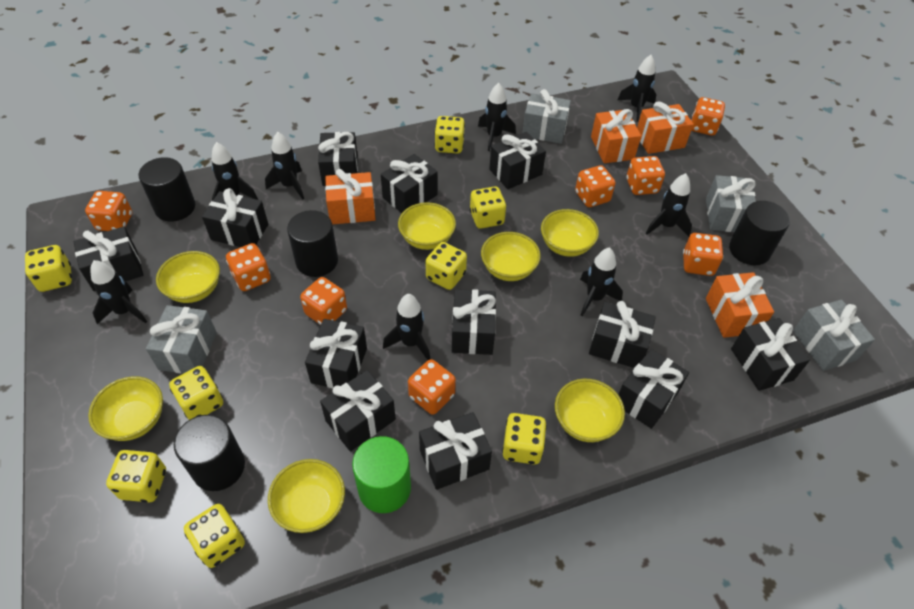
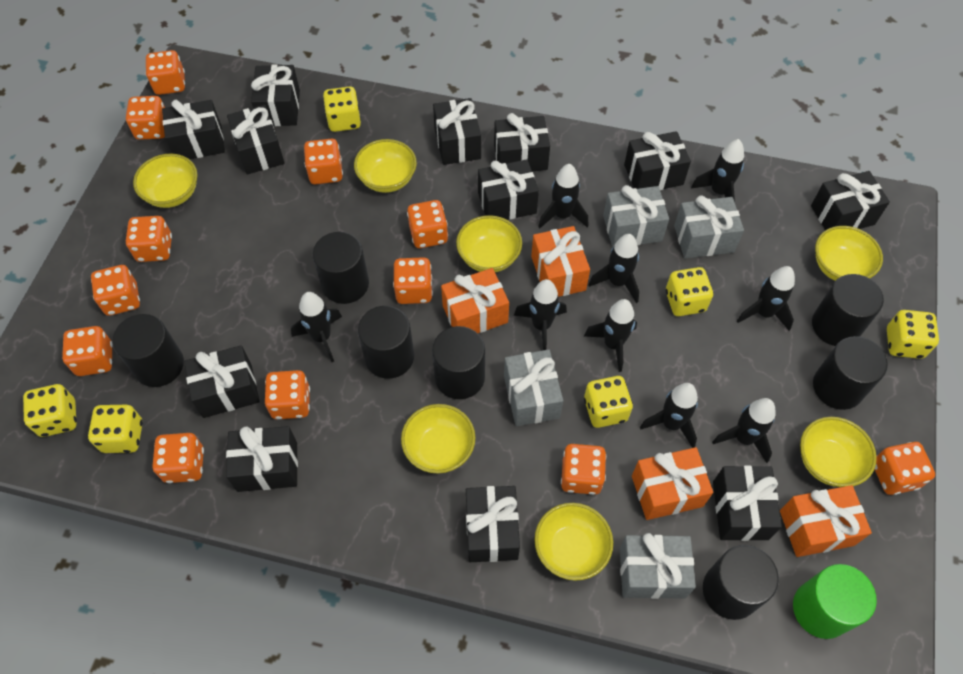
black cylinder: 4 -> 7
black rocket: 8 -> 9
orange dice: 8 -> 12
yellow dice: 8 -> 6

